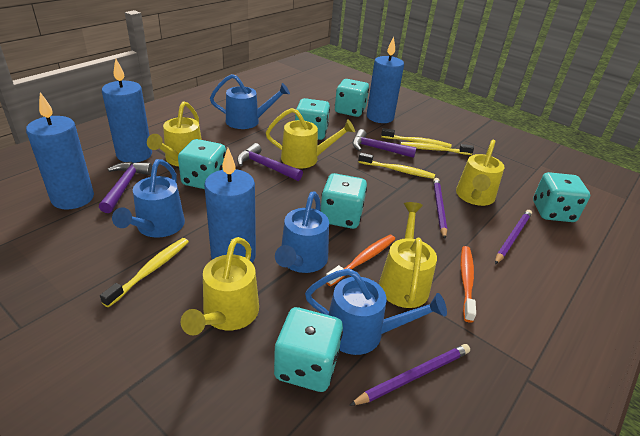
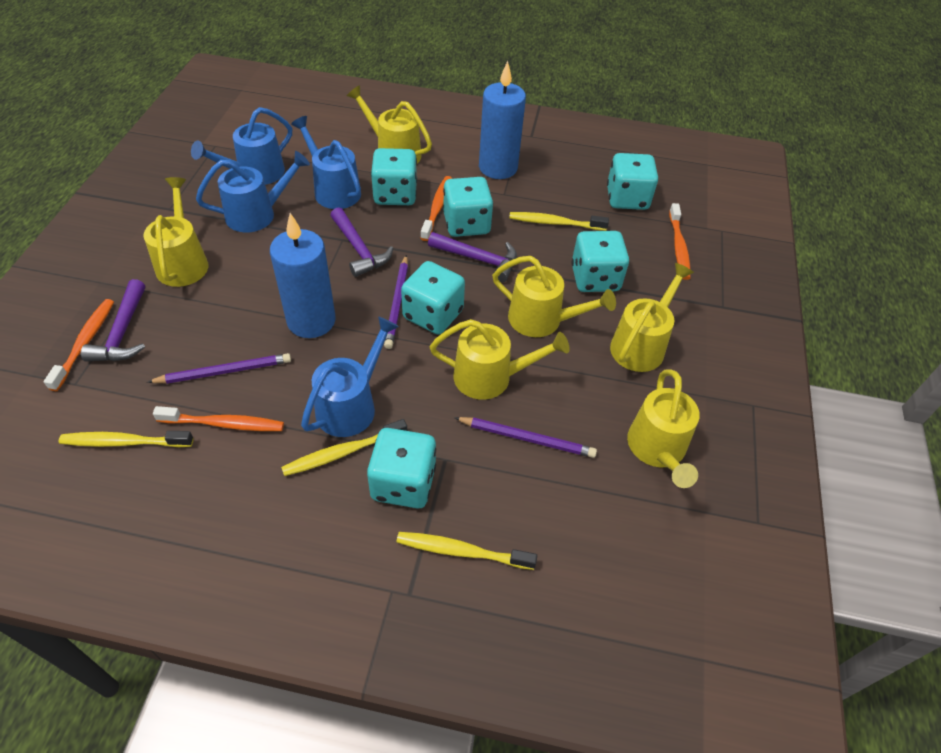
blue candle: 4 -> 2
orange toothbrush: 2 -> 4
yellow watering can: 5 -> 6

